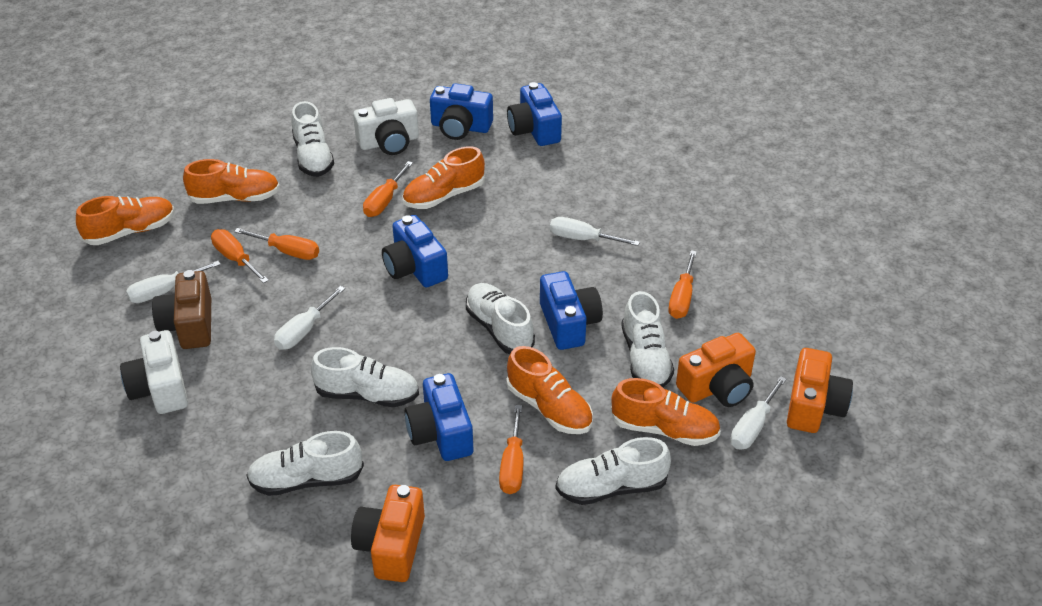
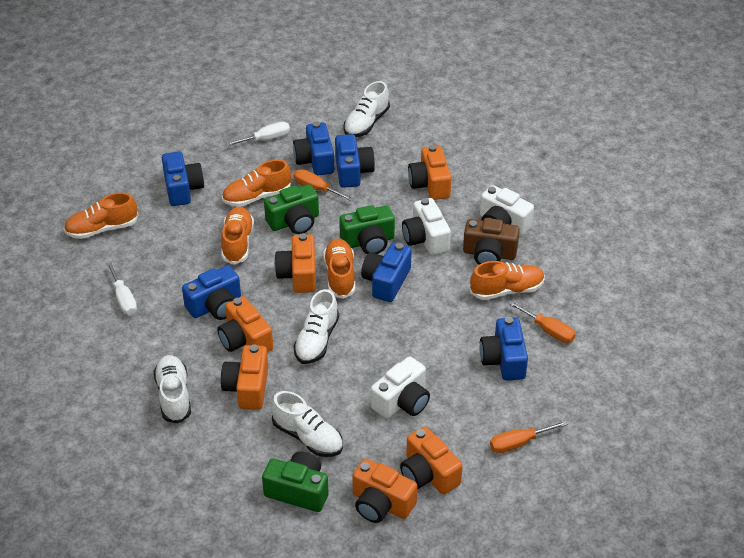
blue camera: 5 -> 6
green camera: 0 -> 3
orange camera: 3 -> 6
orange screwdriver: 5 -> 3
white camera: 2 -> 3
white screwdriver: 4 -> 2
white shoe: 6 -> 4

